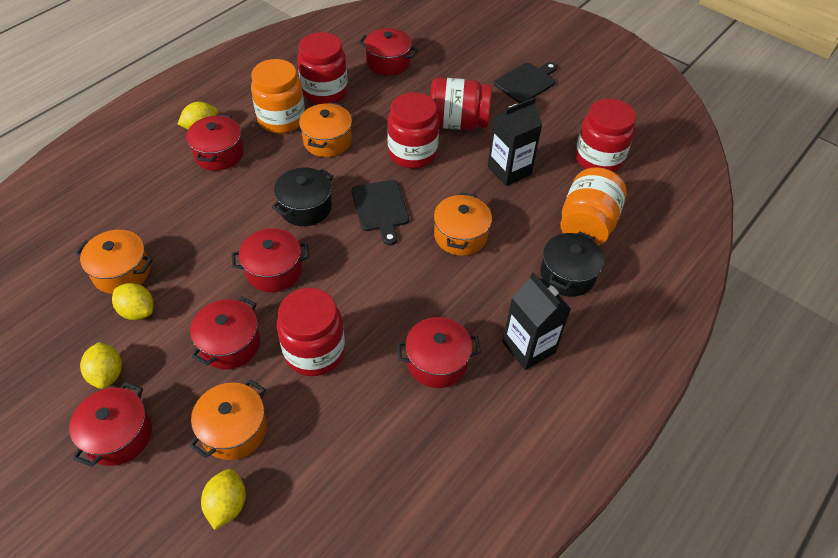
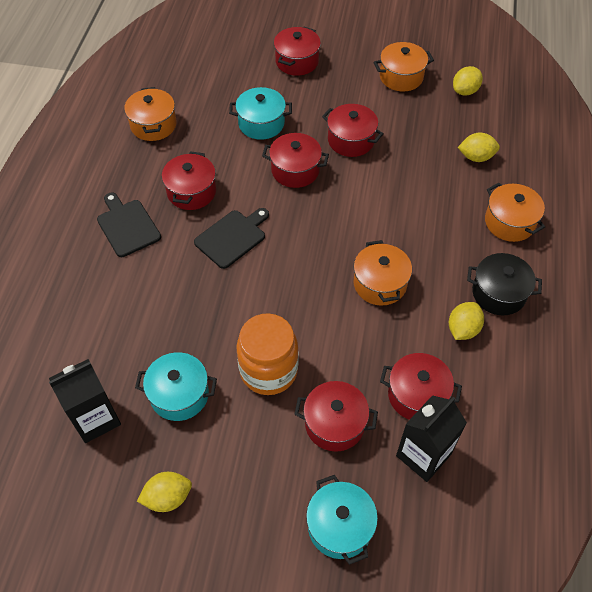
black pot: 2 -> 1
orange jar: 2 -> 1
red jar: 5 -> 0
turquoise pot: 0 -> 3

